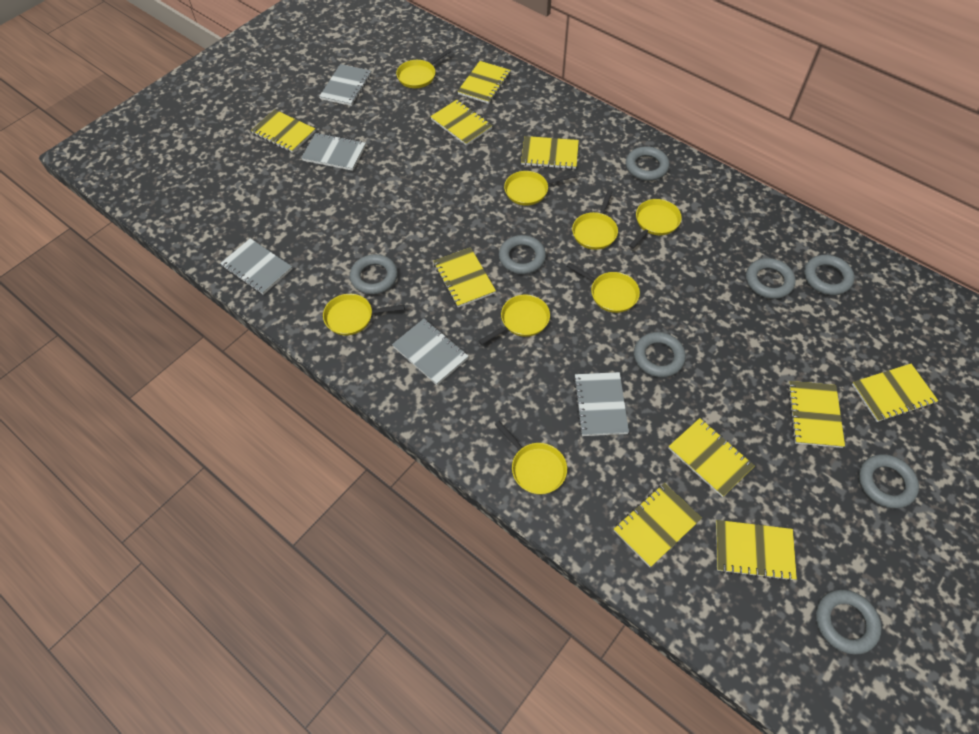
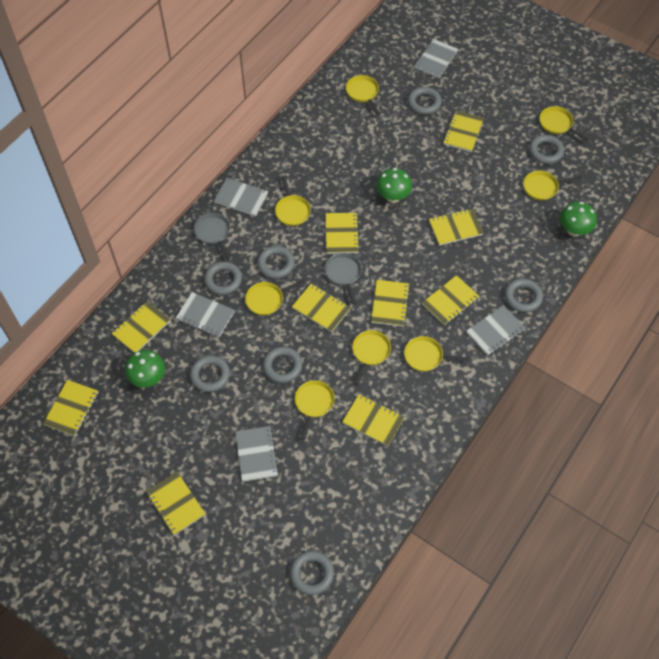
green mushroom: 0 -> 3
grey pan: 0 -> 2

